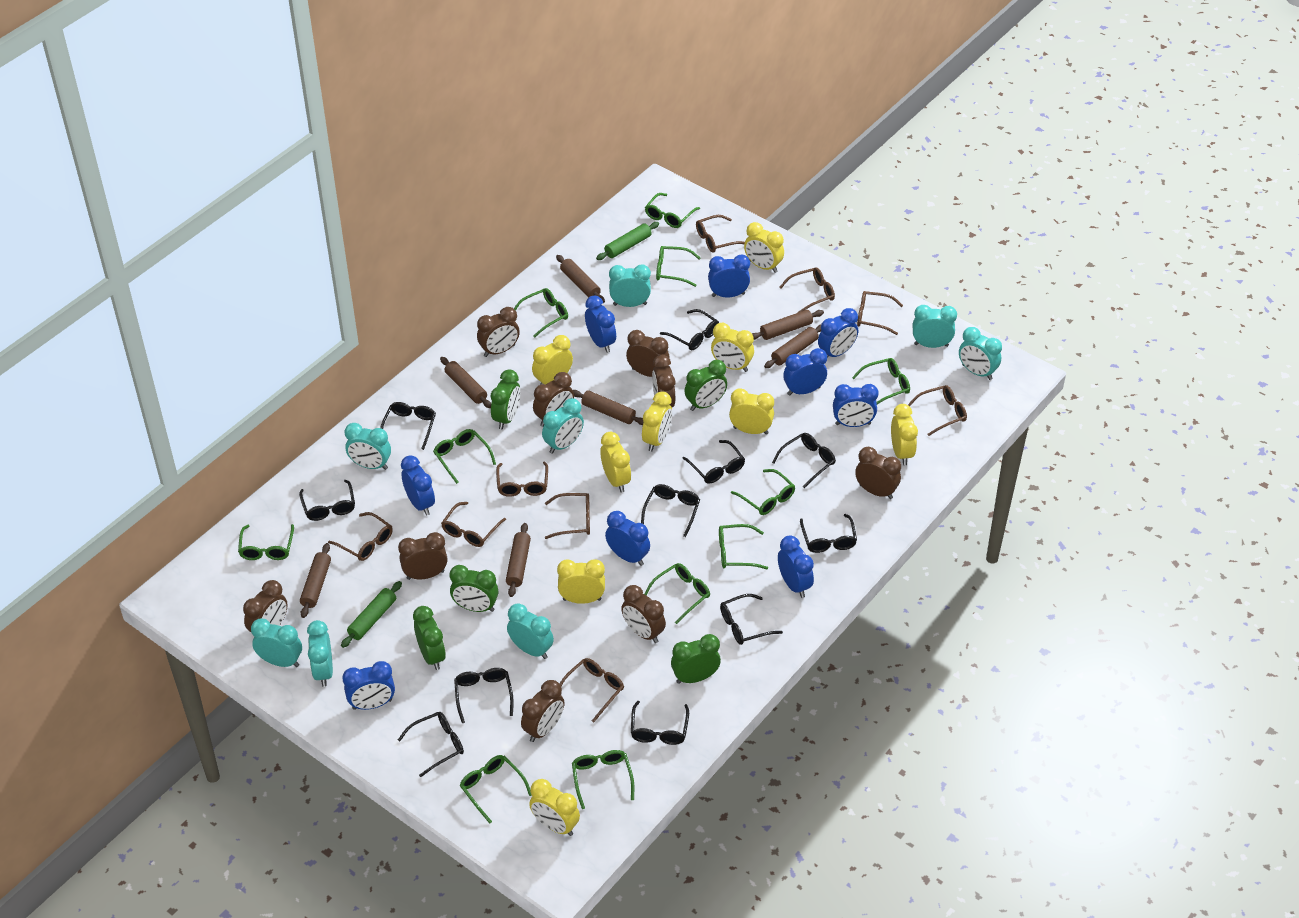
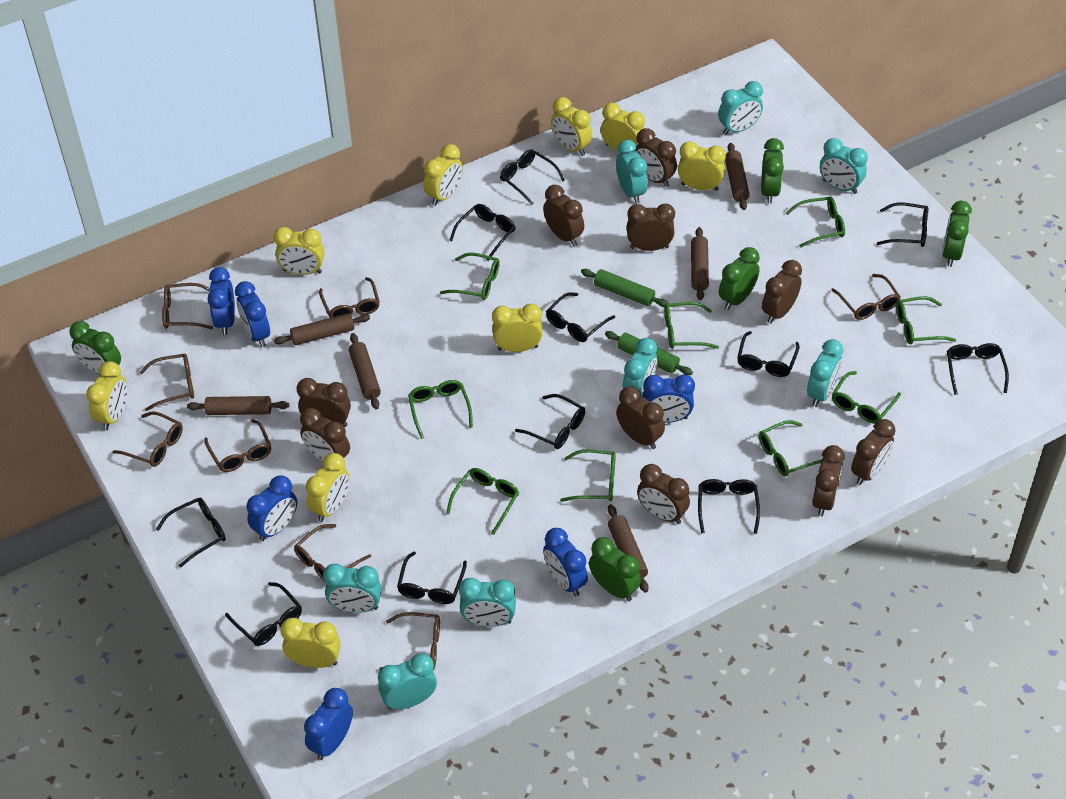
blue clock: 9 -> 6
brown clock: 9 -> 10
brown glasses: 9 -> 8
brown rolling pin: 7 -> 6
green glasses: 11 -> 9

